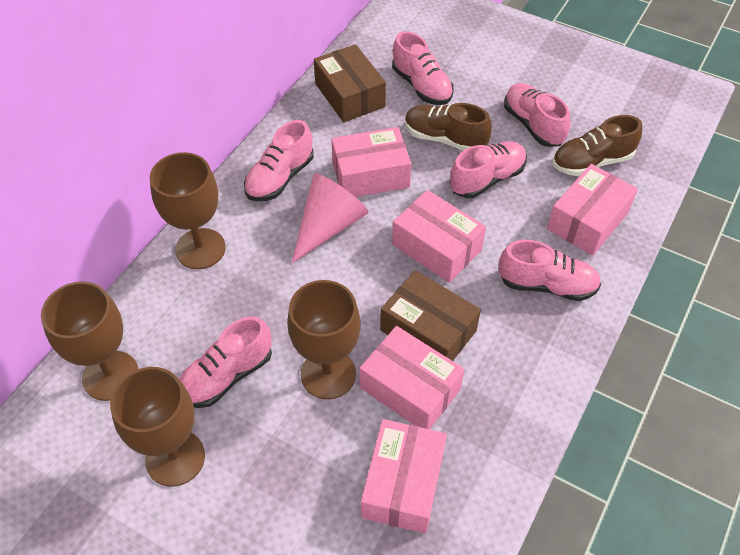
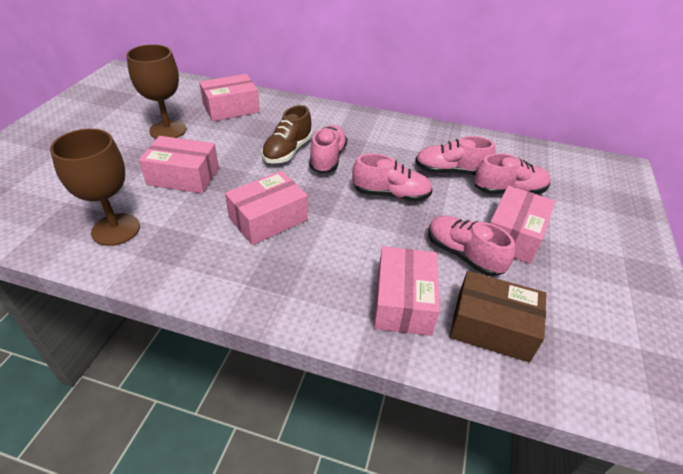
brown box: 2 -> 1
brown goblet: 4 -> 2
brown shoe: 2 -> 1
pink cone: 1 -> 0
pink shoe: 6 -> 5

